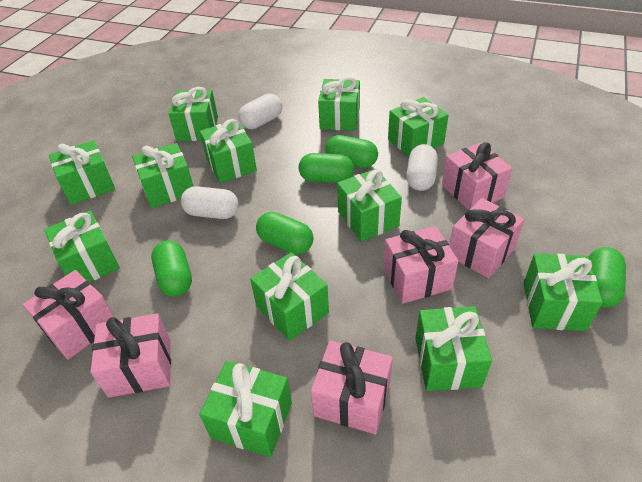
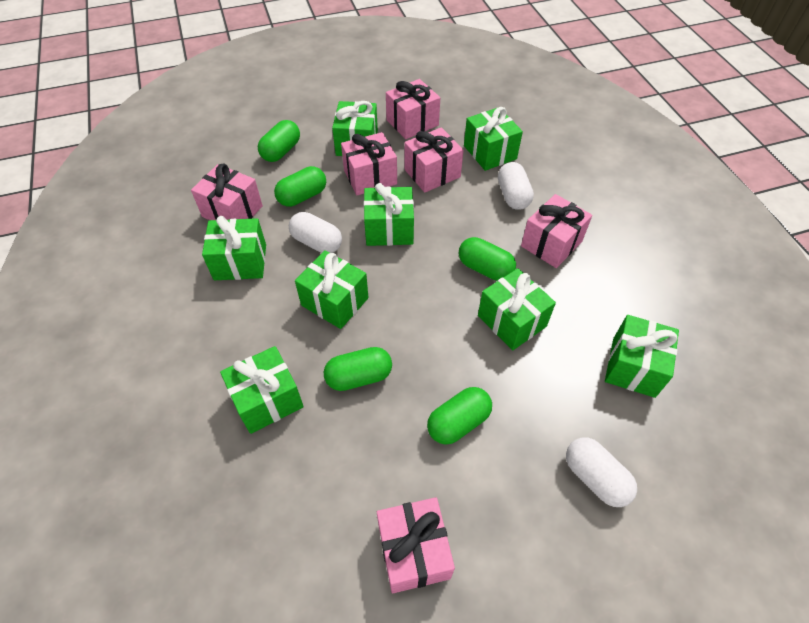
green gift: 12 -> 8

